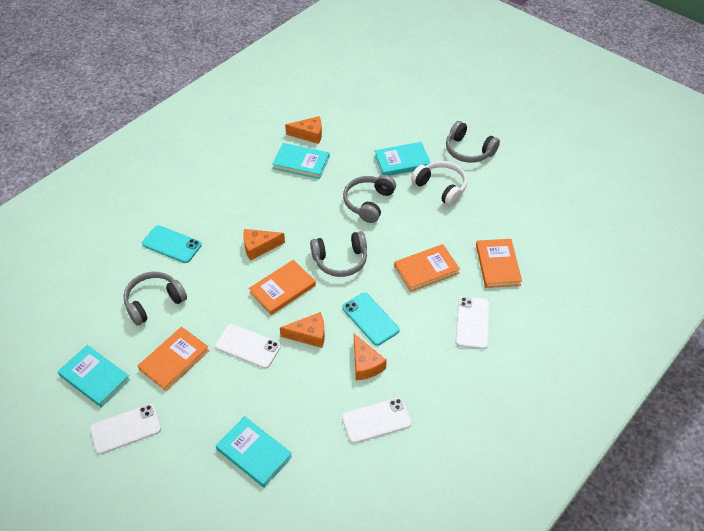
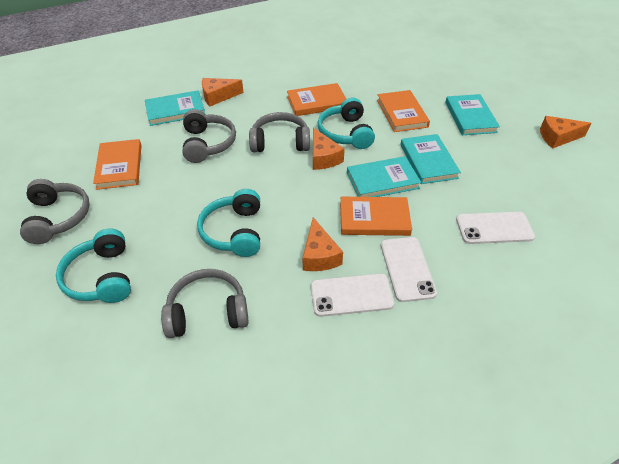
turquoise headphones: 0 -> 3
turquoise phone: 2 -> 0
white headphones: 1 -> 0
white phone: 4 -> 3

